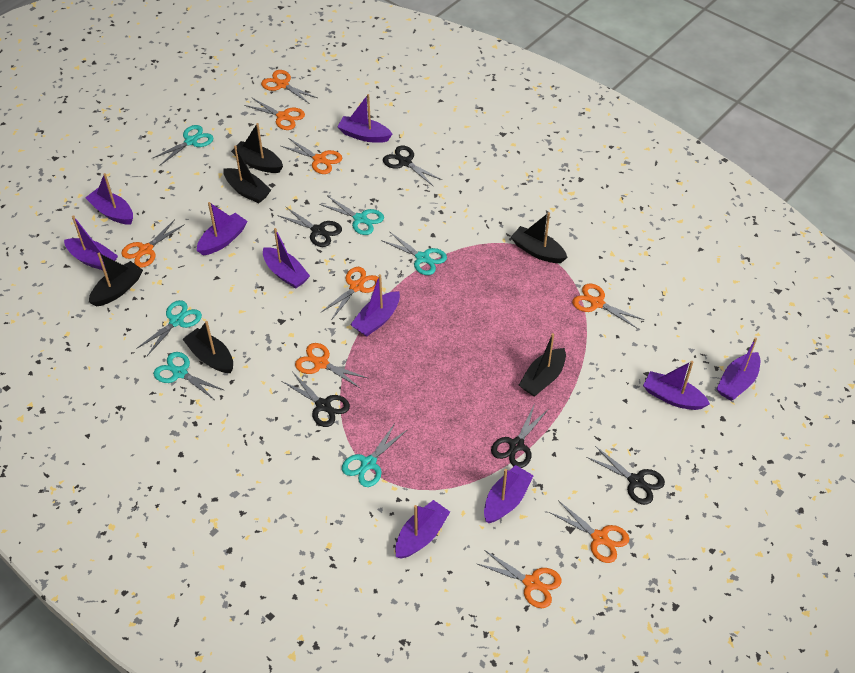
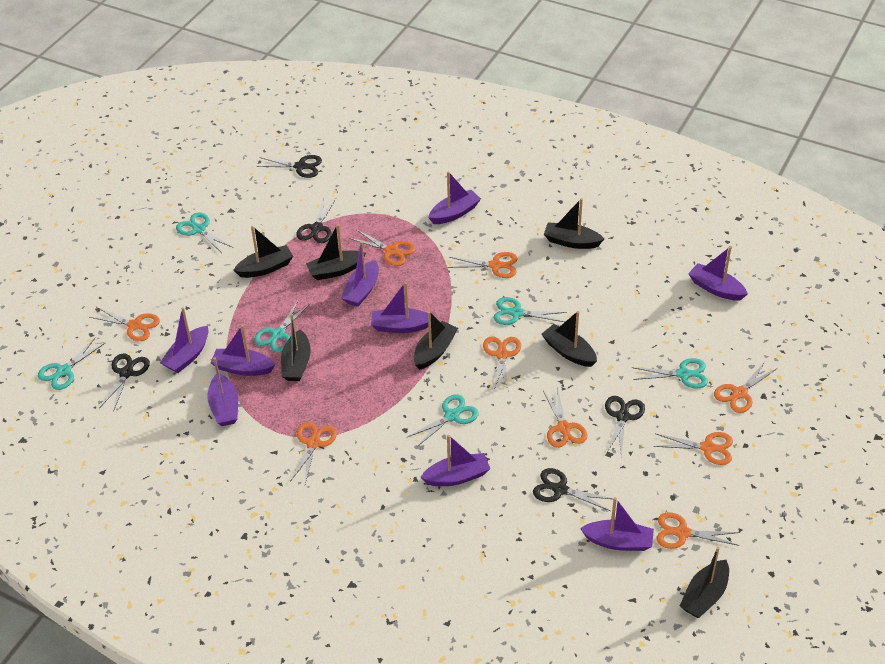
black boat: 6 -> 7
purple boat: 10 -> 9

